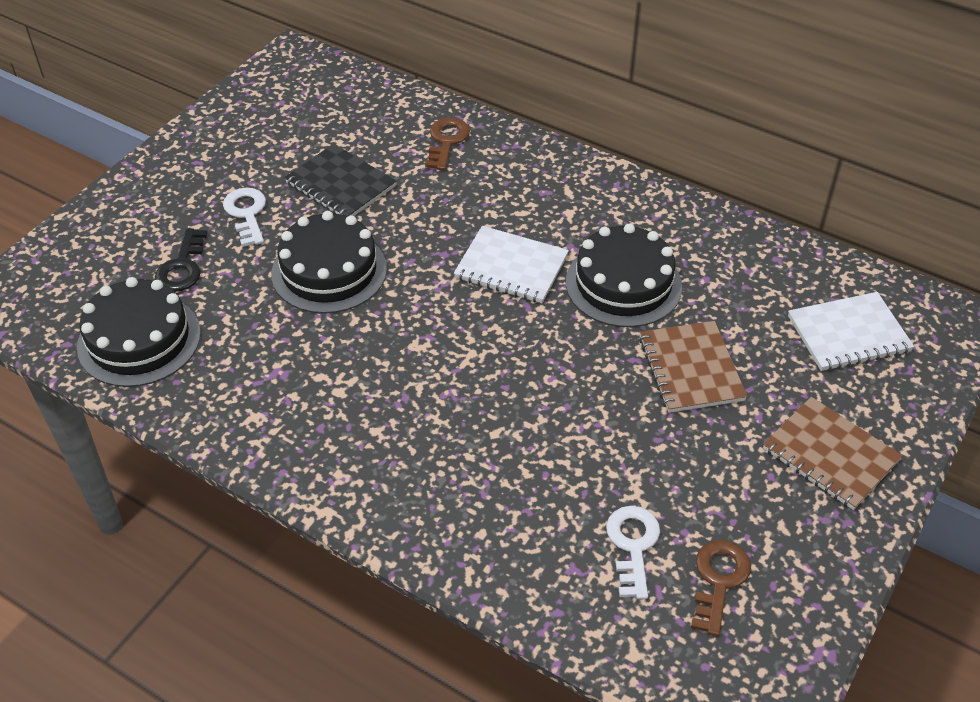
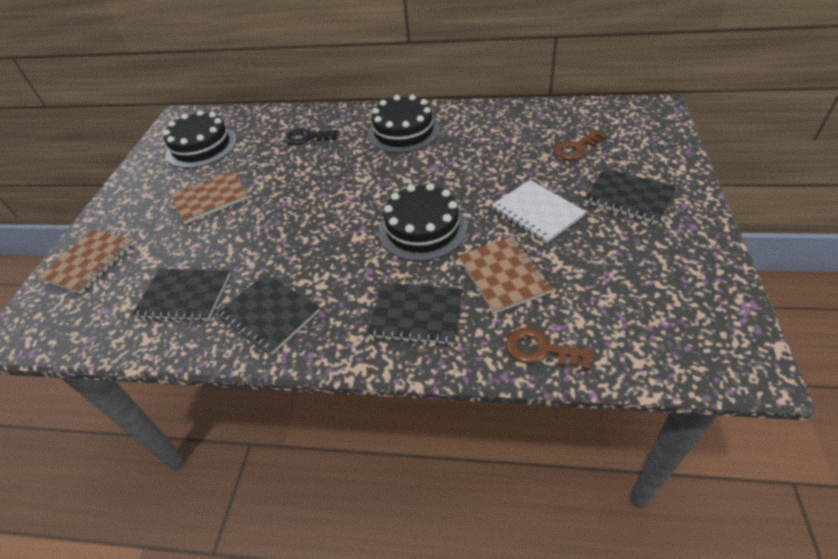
black notebook: 1 -> 4
brown notebook: 2 -> 3
white key: 2 -> 0
white notebook: 2 -> 1

